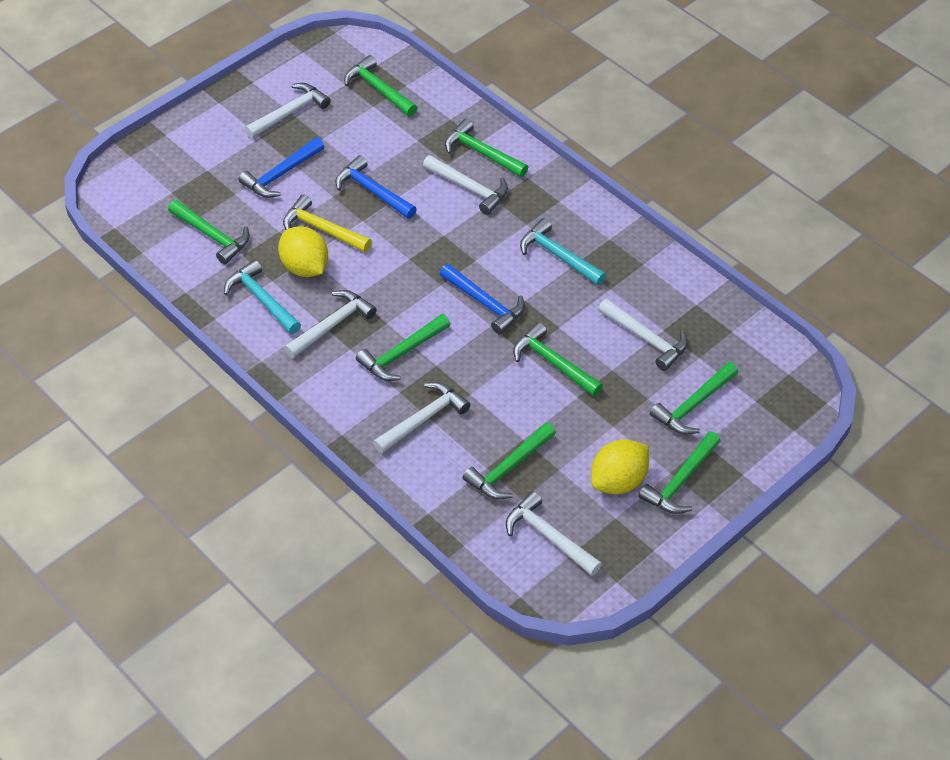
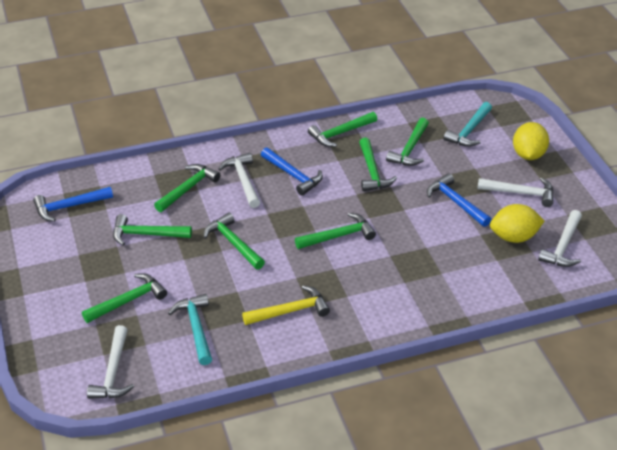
white hammer: 6 -> 4

